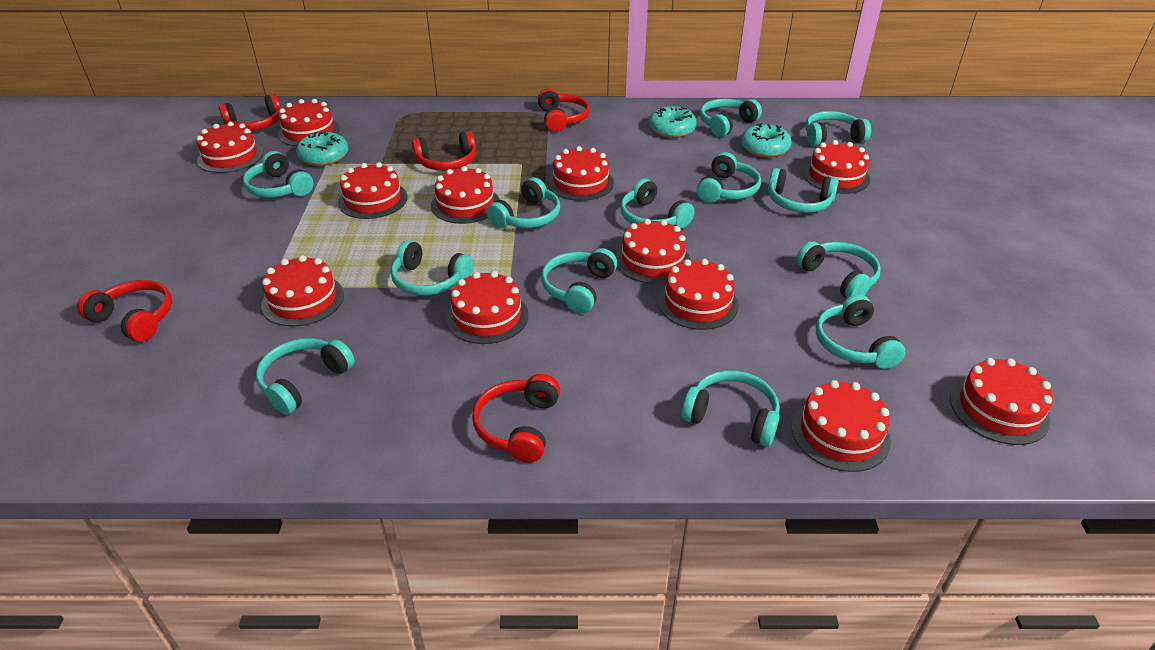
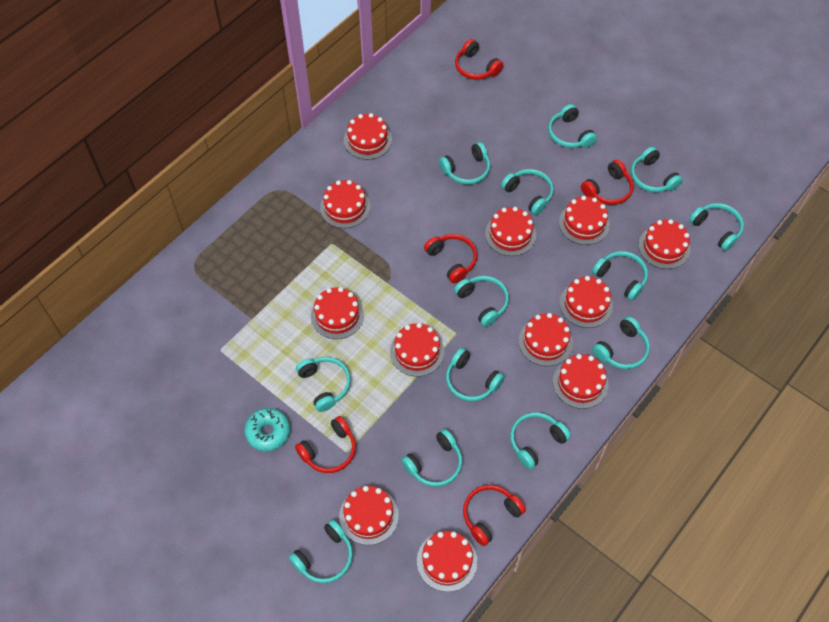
turquoise donut: 3 -> 1

